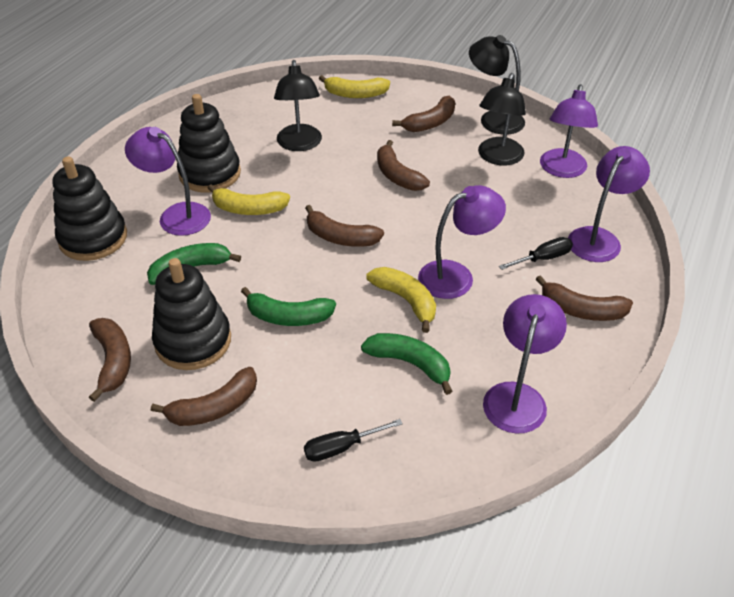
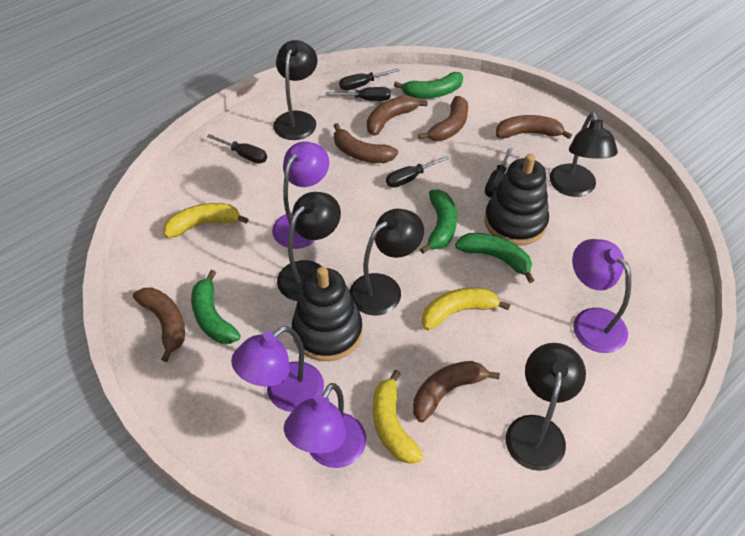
black lamp: 3 -> 5
black screwdriver: 2 -> 5
black stacking toy: 3 -> 2
green banana: 3 -> 4
purple lamp: 5 -> 4

